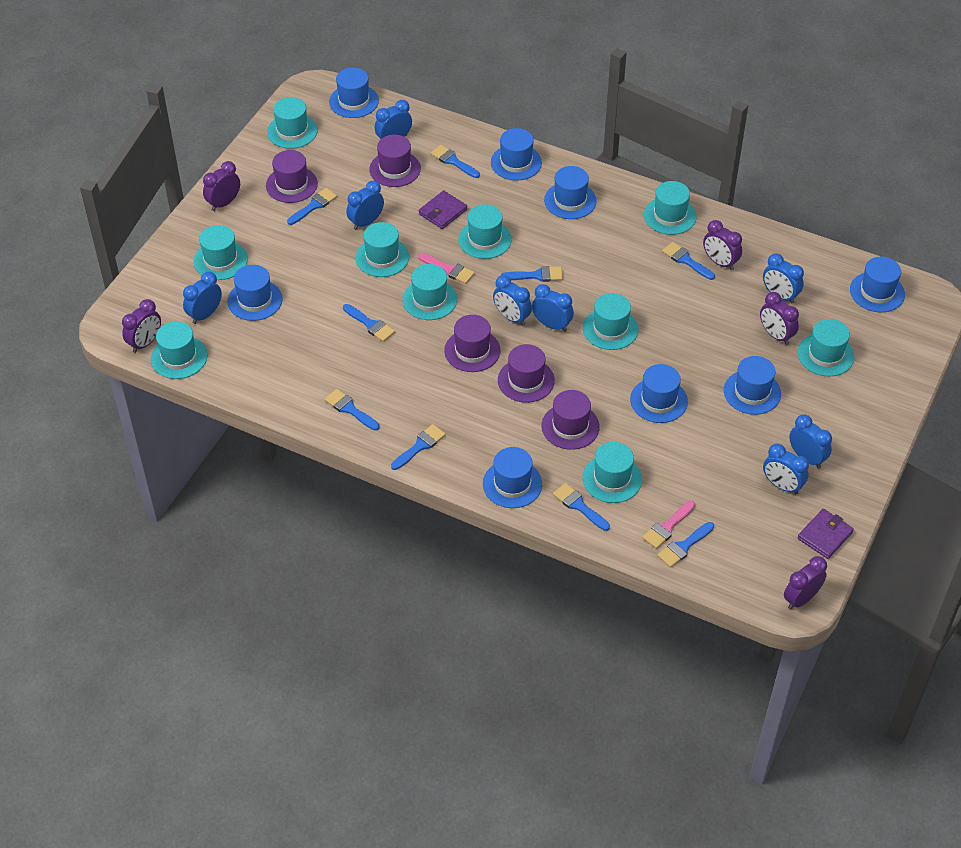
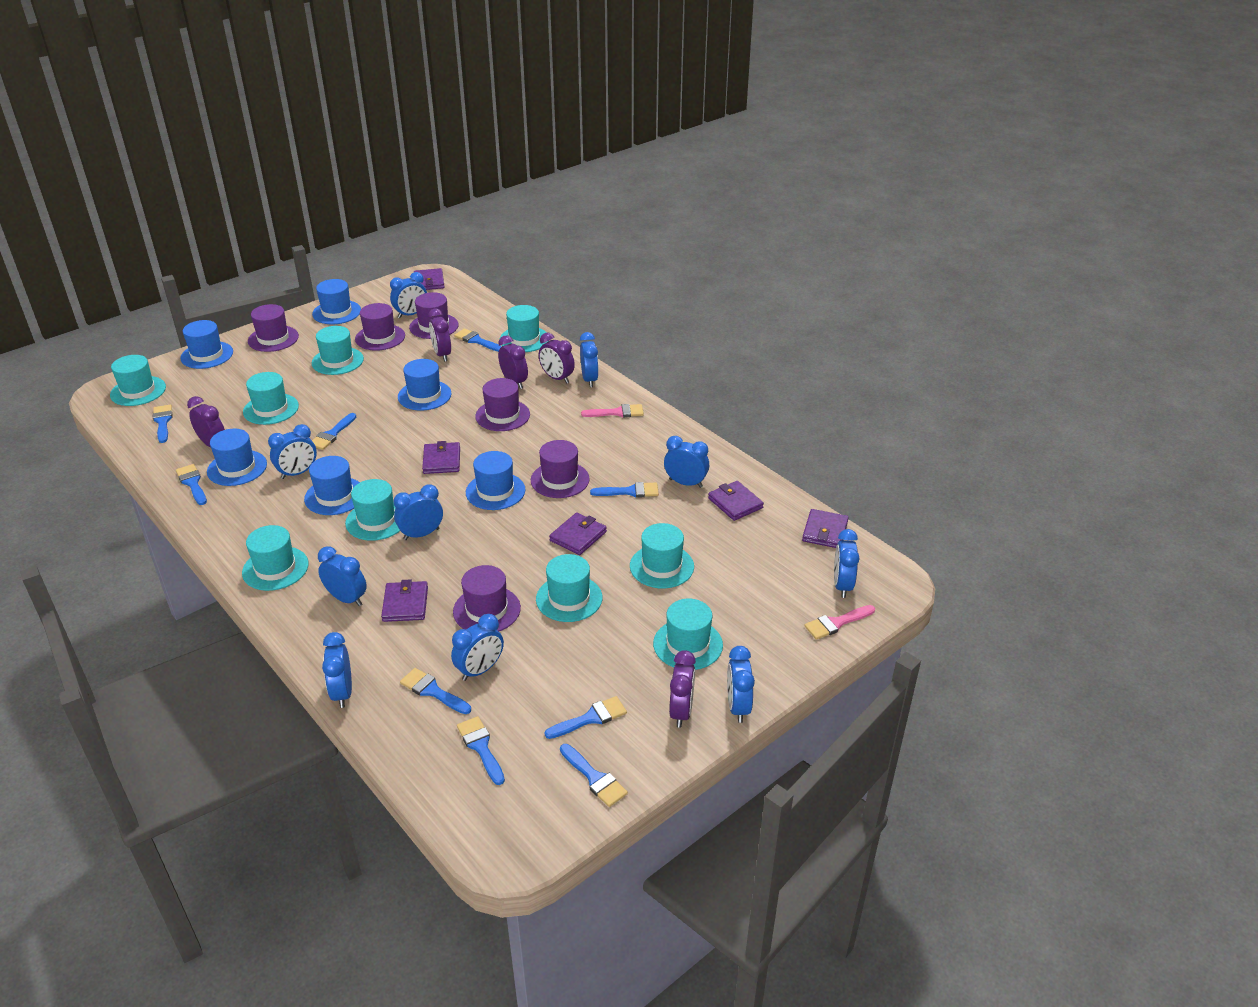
blue clock: 8 -> 10
blue hat: 8 -> 6
purple hat: 5 -> 6
purple wallet: 2 -> 6
turquoise hat: 10 -> 9

